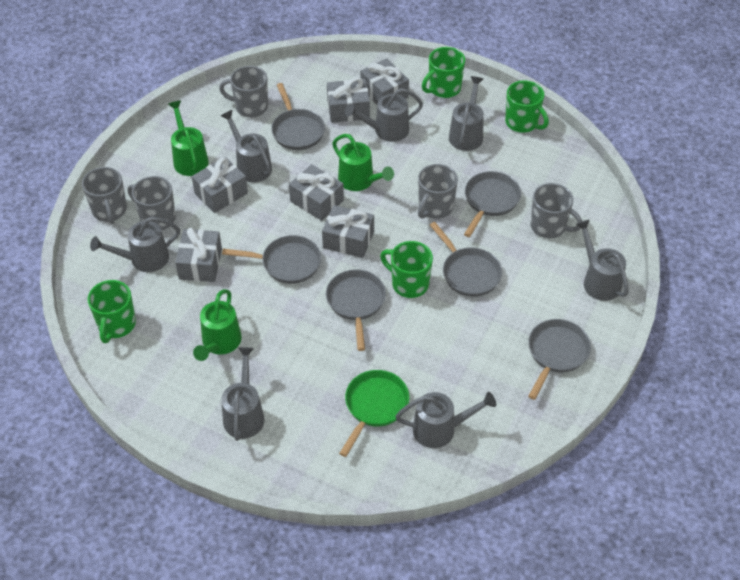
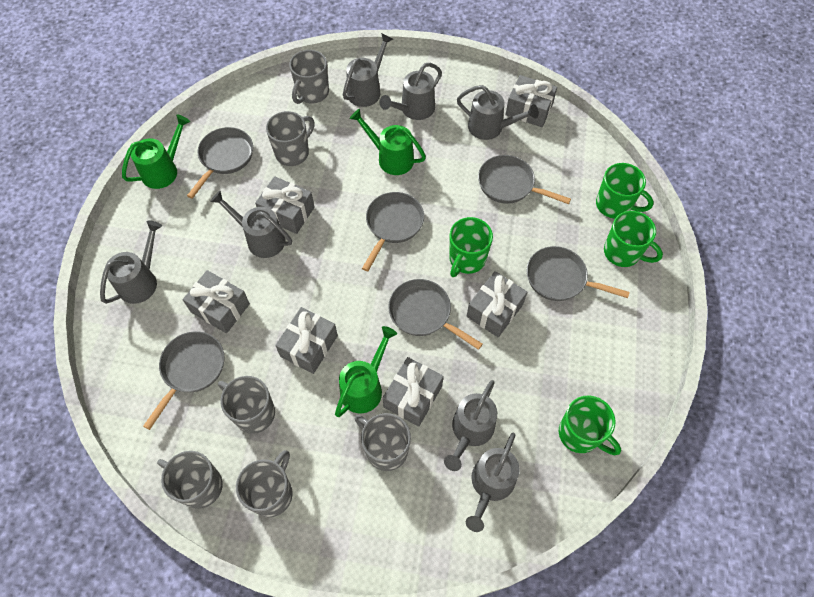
green pan: 1 -> 0
grey mug: 5 -> 6

